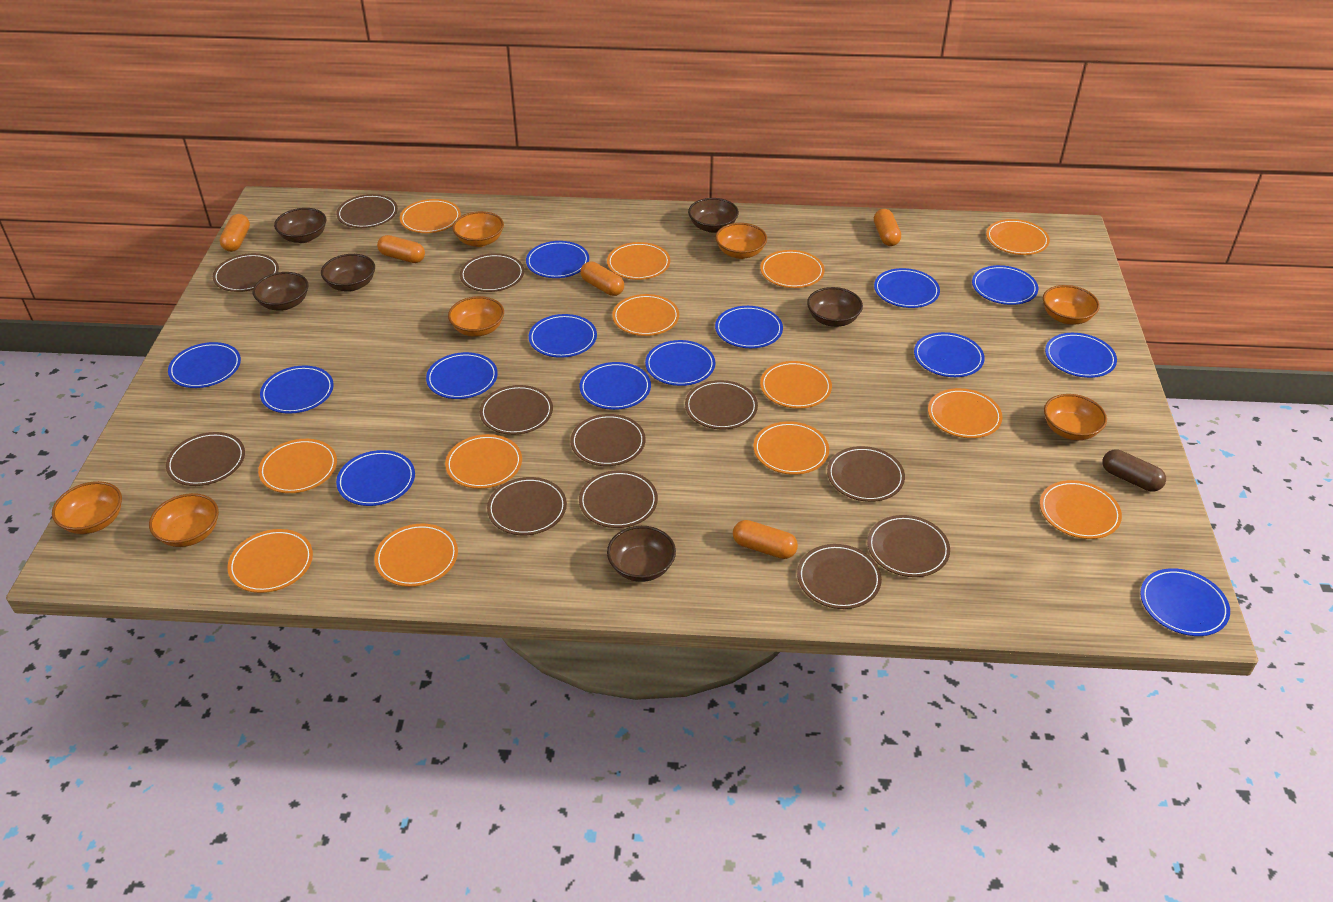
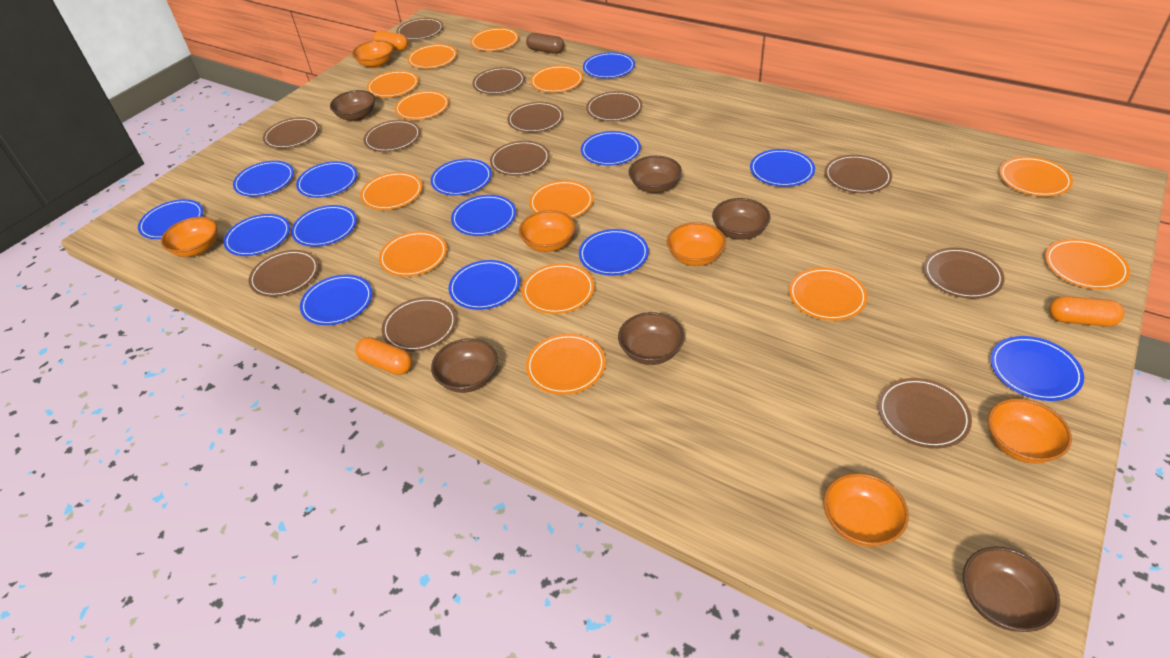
orange bowl: 7 -> 6
orange capsule: 5 -> 3

